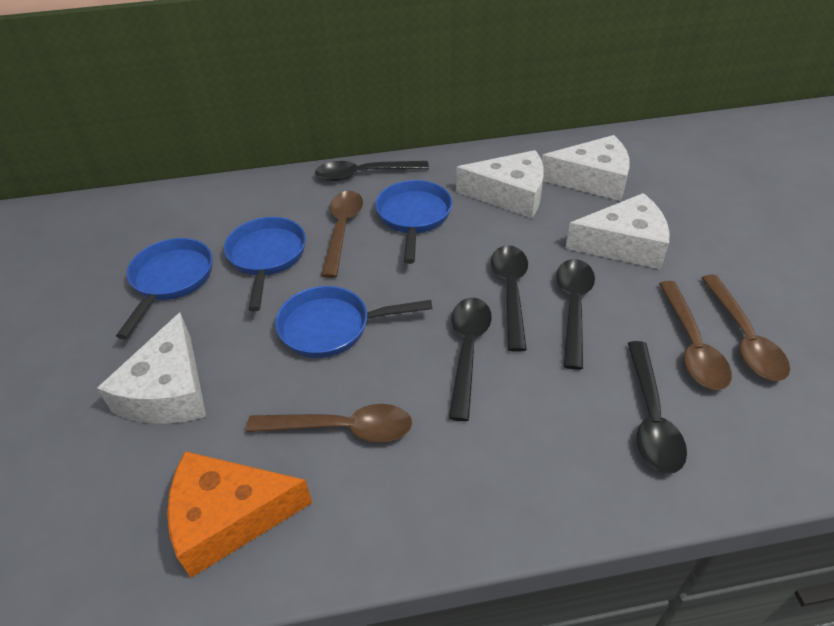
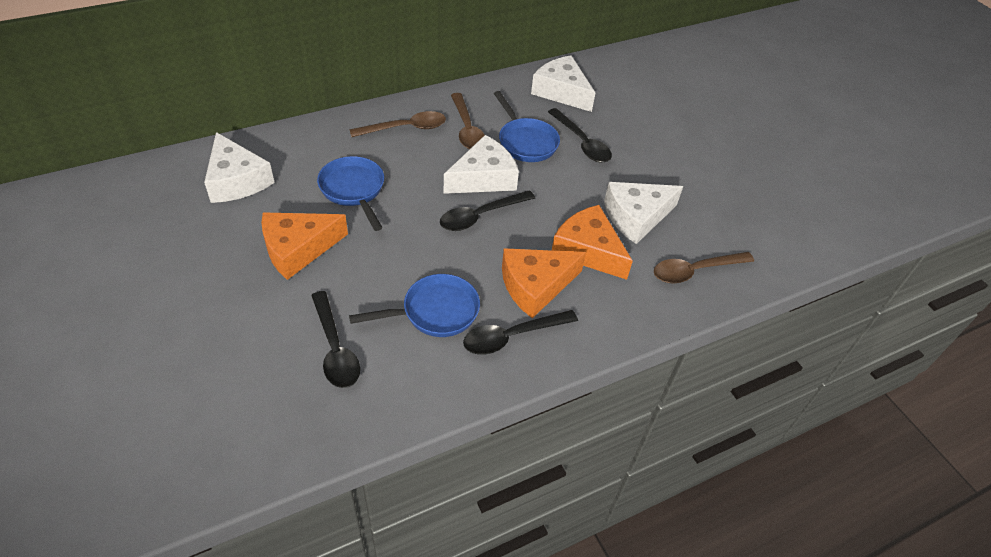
black spoon: 5 -> 4
blue pan: 4 -> 3
brown spoon: 4 -> 3
orange cheese: 1 -> 3

